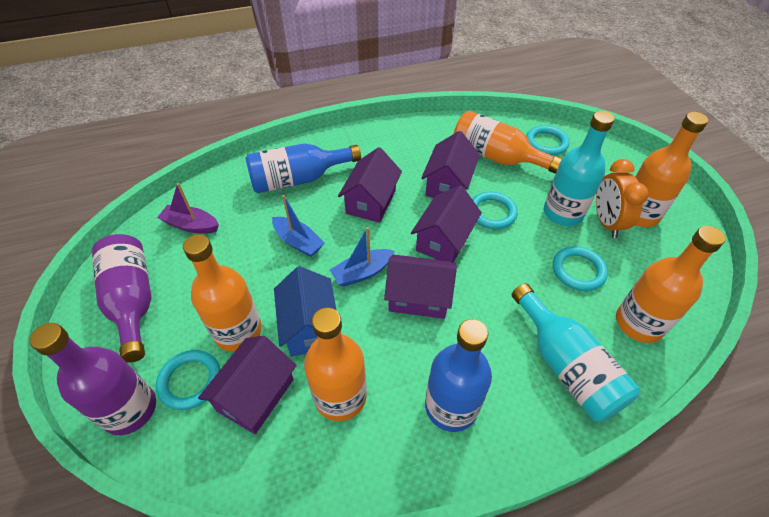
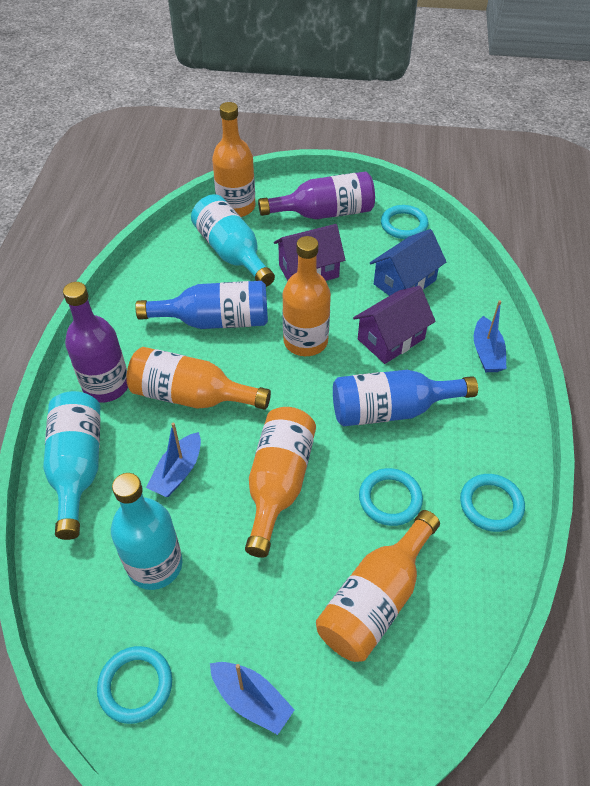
blue boat: 2 -> 3
orange clock: 1 -> 0
purple boat: 1 -> 0
purple house: 5 -> 2
turquoise bottle: 2 -> 3

